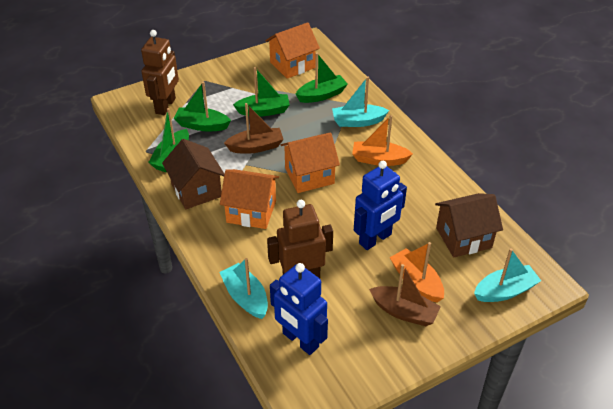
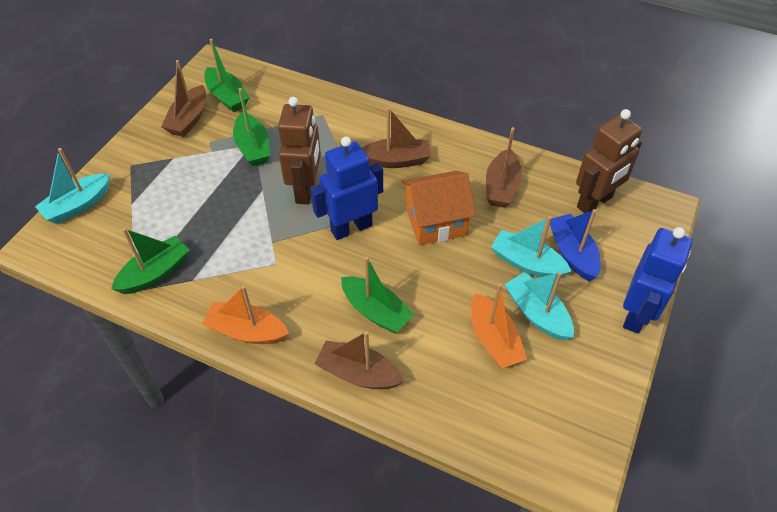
blue boat: 0 -> 1
brown boat: 2 -> 4
brown house: 2 -> 0
orange house: 3 -> 1

